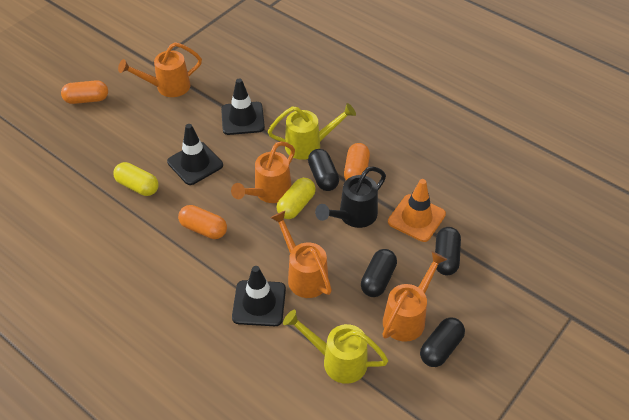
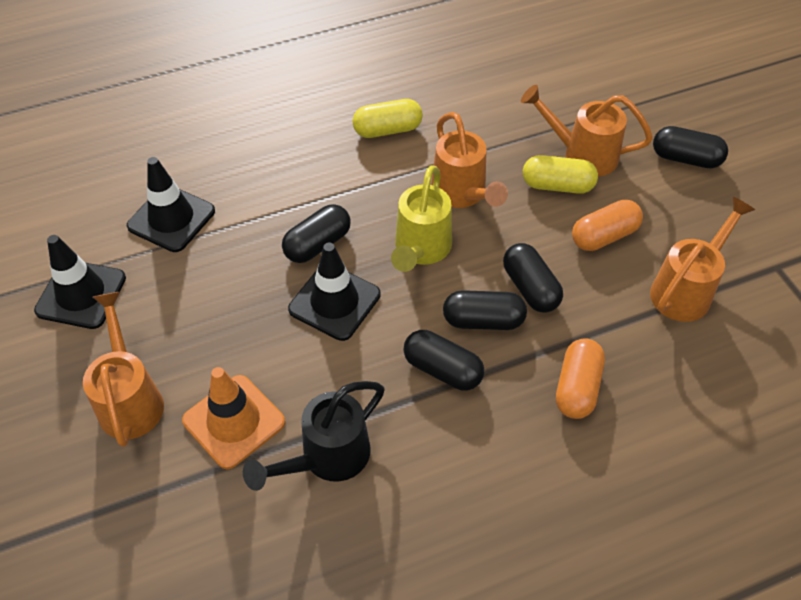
black capsule: 4 -> 5
orange capsule: 3 -> 2
yellow watering can: 2 -> 1

